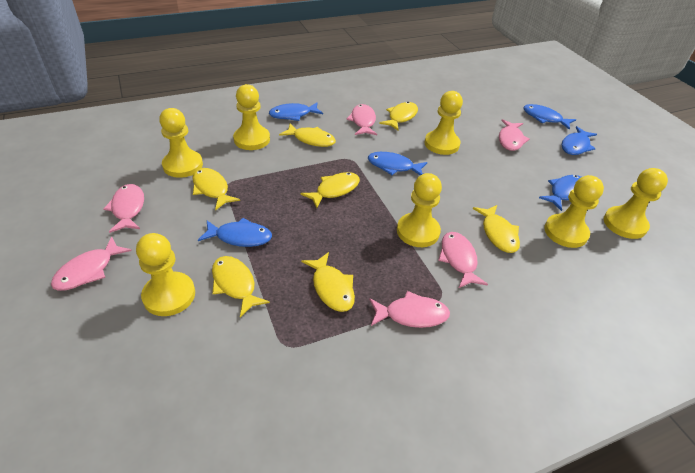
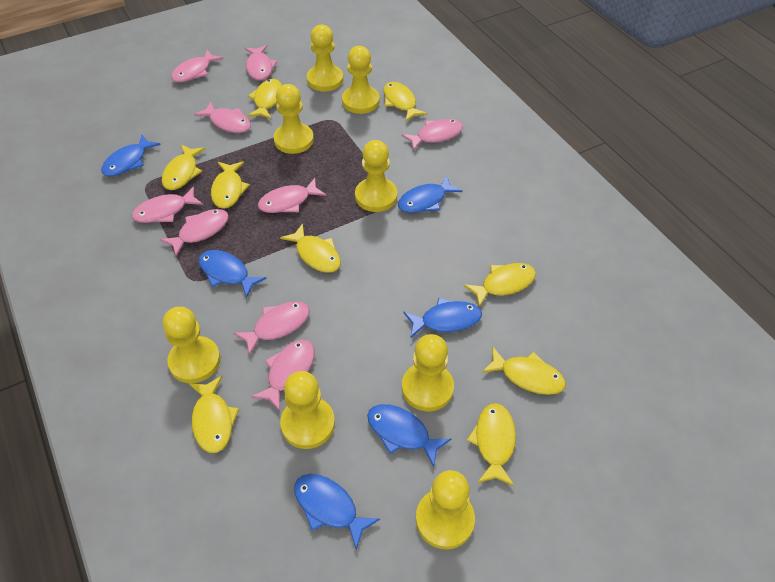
pink fish: 6 -> 9
yellow fish: 7 -> 9
yellow pawn: 7 -> 8

